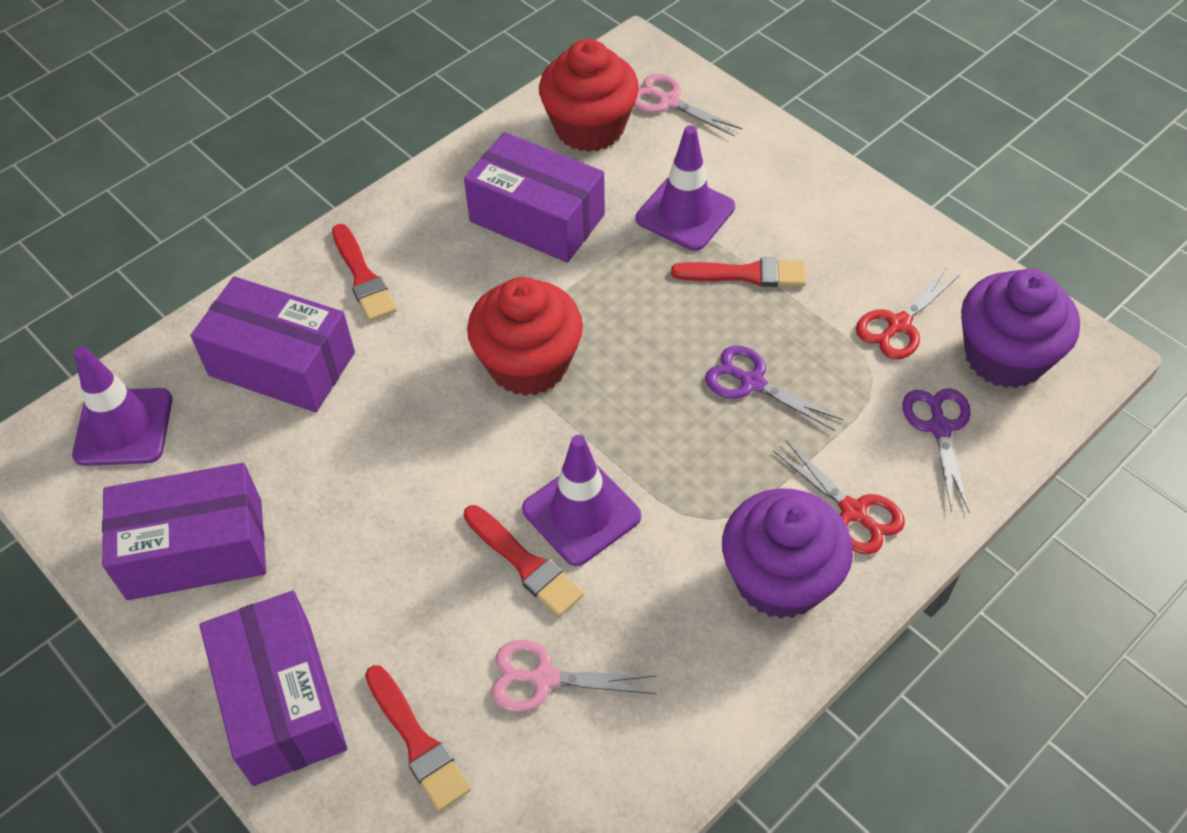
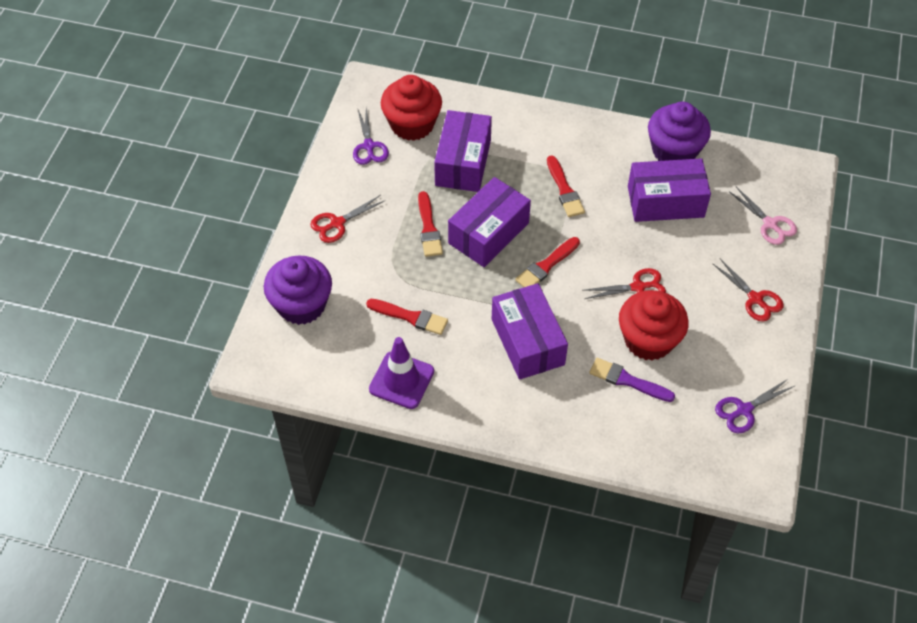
pink scissors: 2 -> 1
purple brush: 0 -> 1
purple traffic cone: 3 -> 1
red scissors: 2 -> 3

